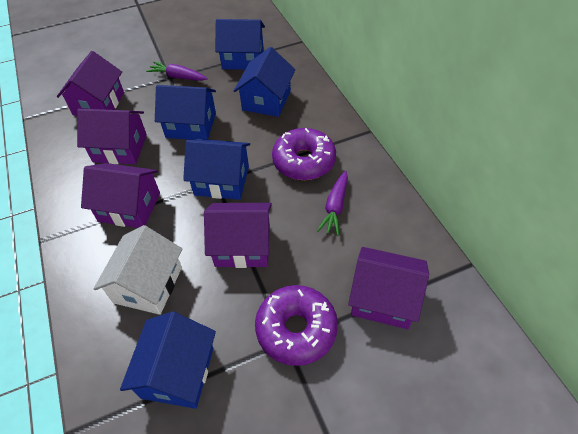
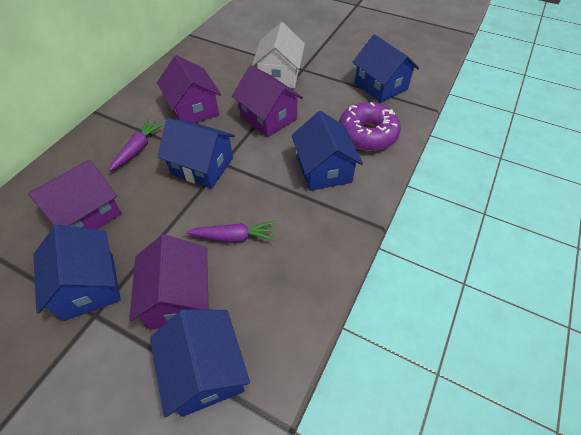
purple donut: 2 -> 1
purple house: 5 -> 4

